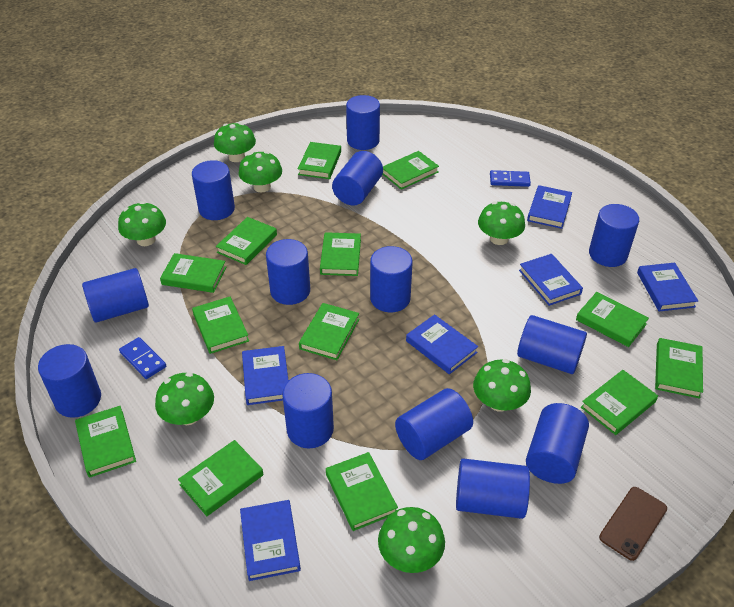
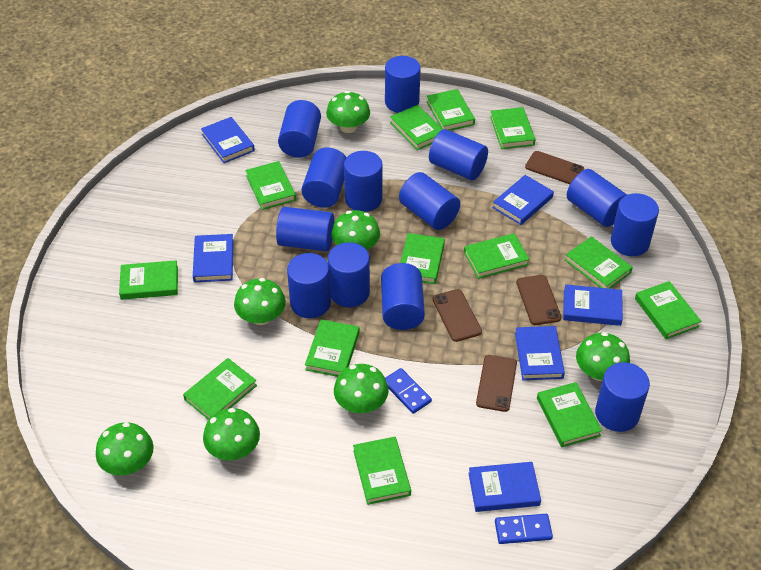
brown phone: 1 -> 4

